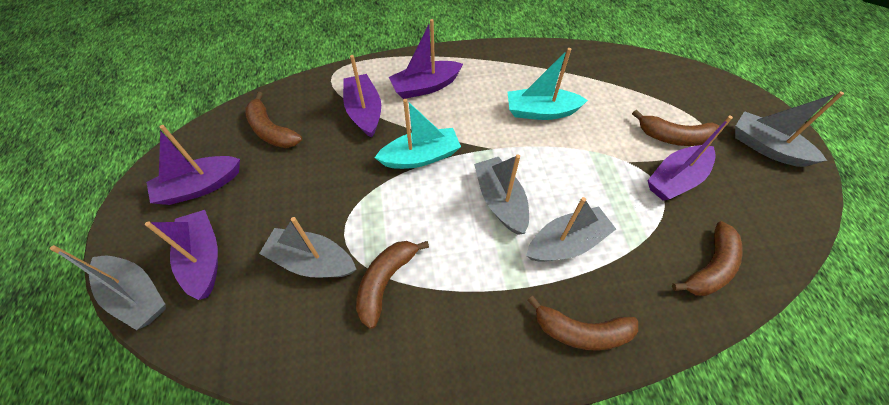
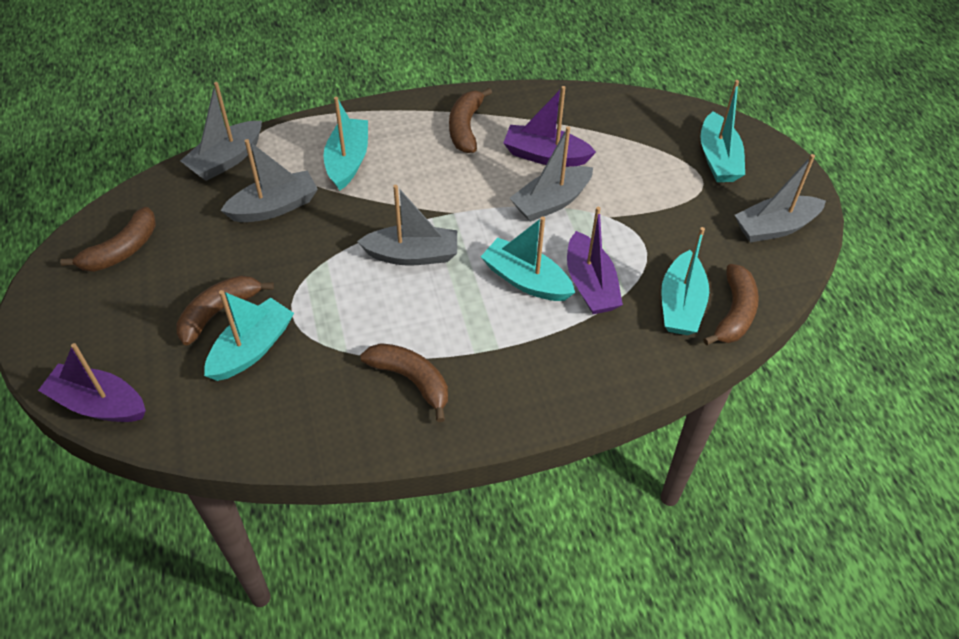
purple boat: 5 -> 3
turquoise boat: 2 -> 5

